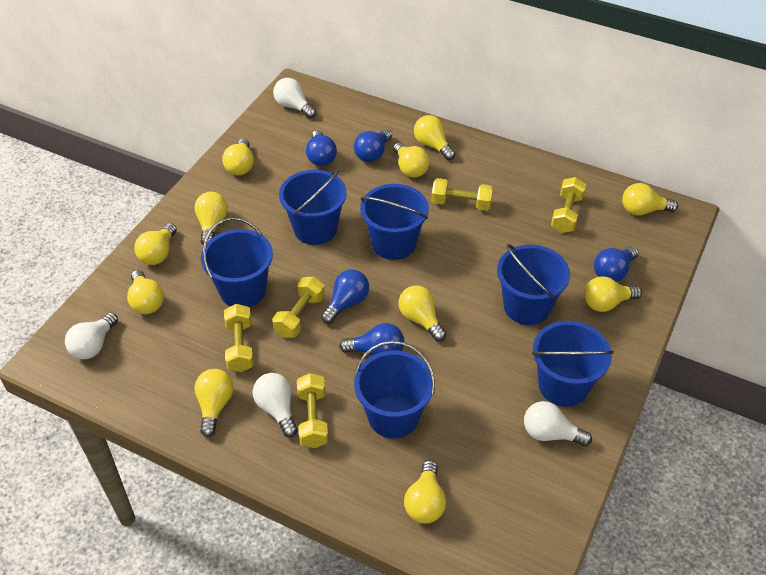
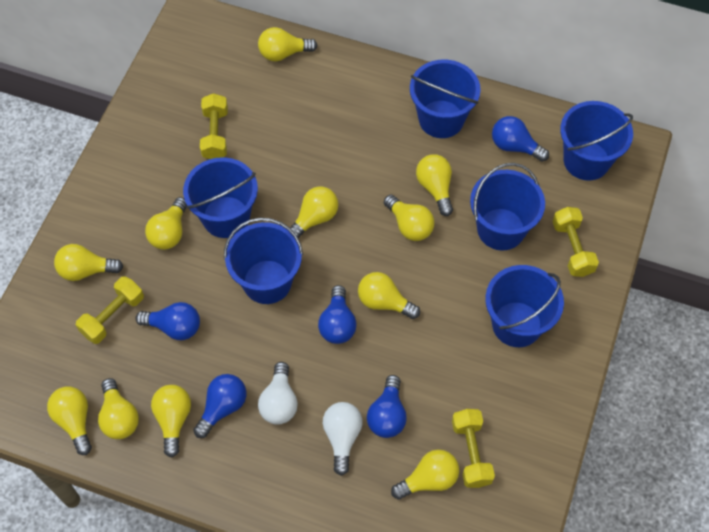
white light bulb: 4 -> 2
yellow dumbbell: 5 -> 4

